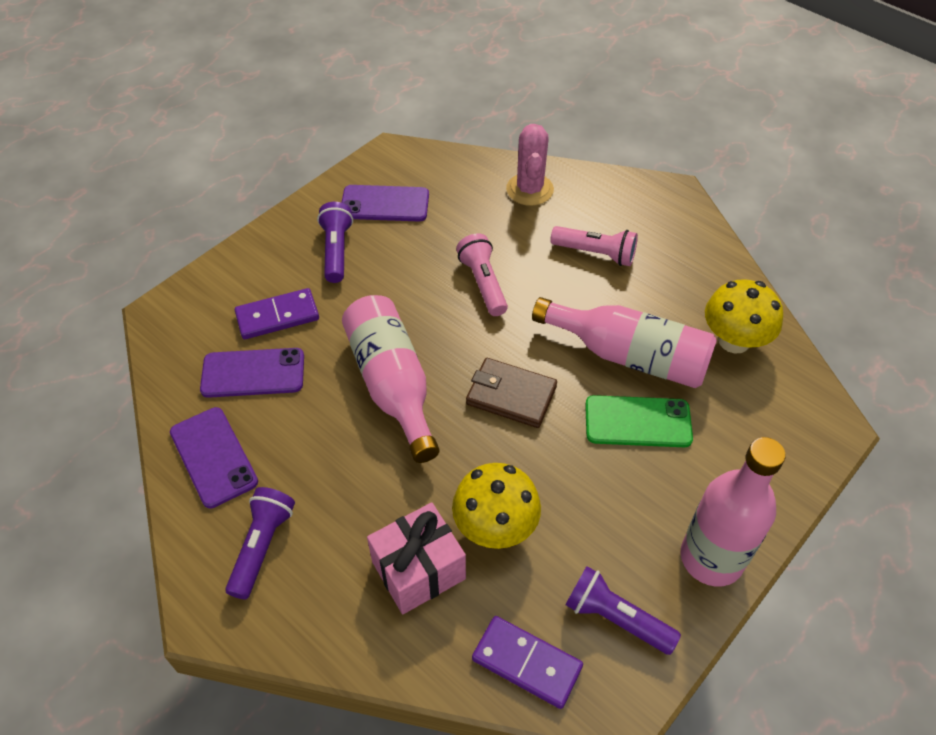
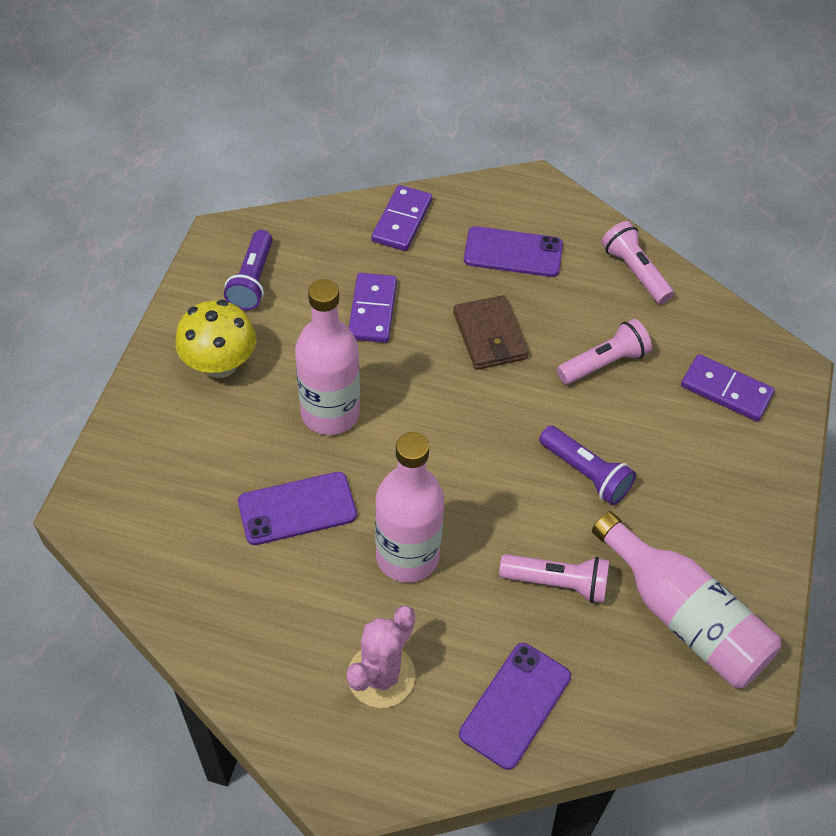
green phone: 1 -> 0
pink flashlight: 2 -> 3
pink gift: 1 -> 0
purple domino: 2 -> 3
purple flashlight: 3 -> 2
yellow mushroom: 2 -> 1

